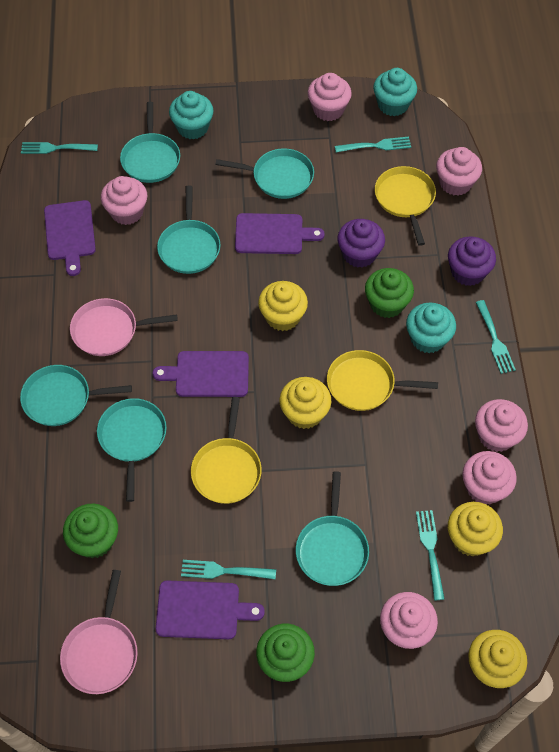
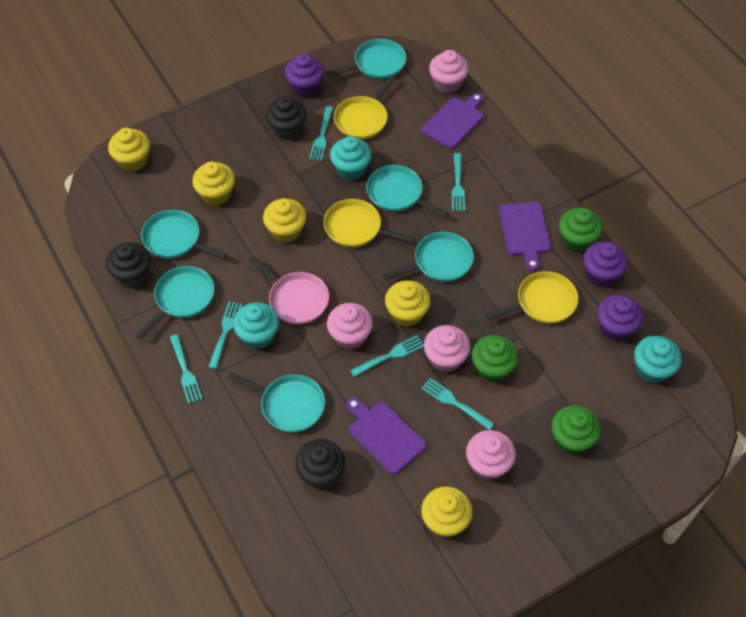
black cupcake: 0 -> 3
pink cupcake: 6 -> 4
pink pan: 2 -> 1
purple cupcake: 2 -> 3
purple cutting board: 4 -> 3
turquoise fork: 5 -> 6
yellow cupcake: 4 -> 5

